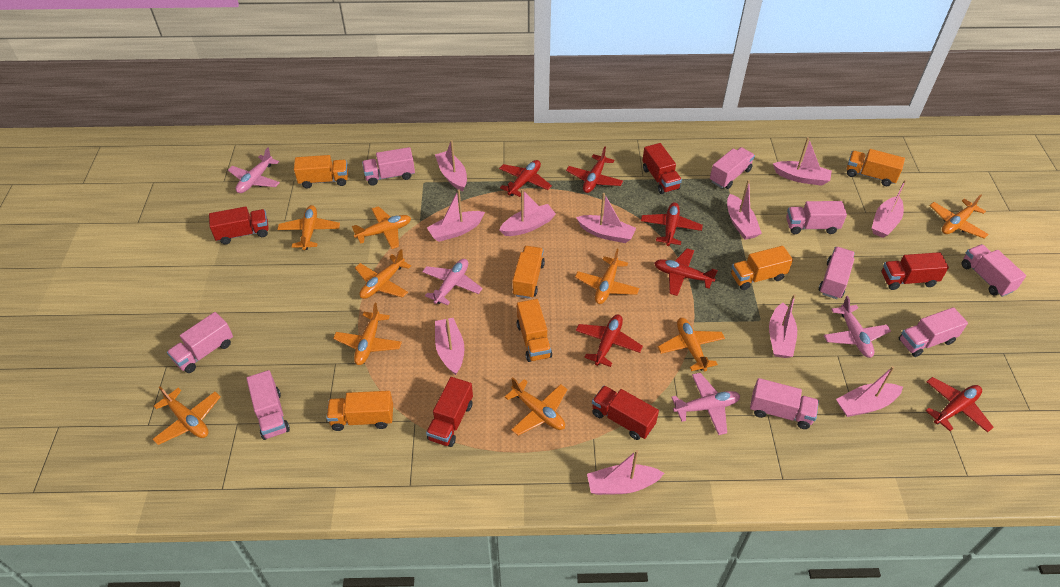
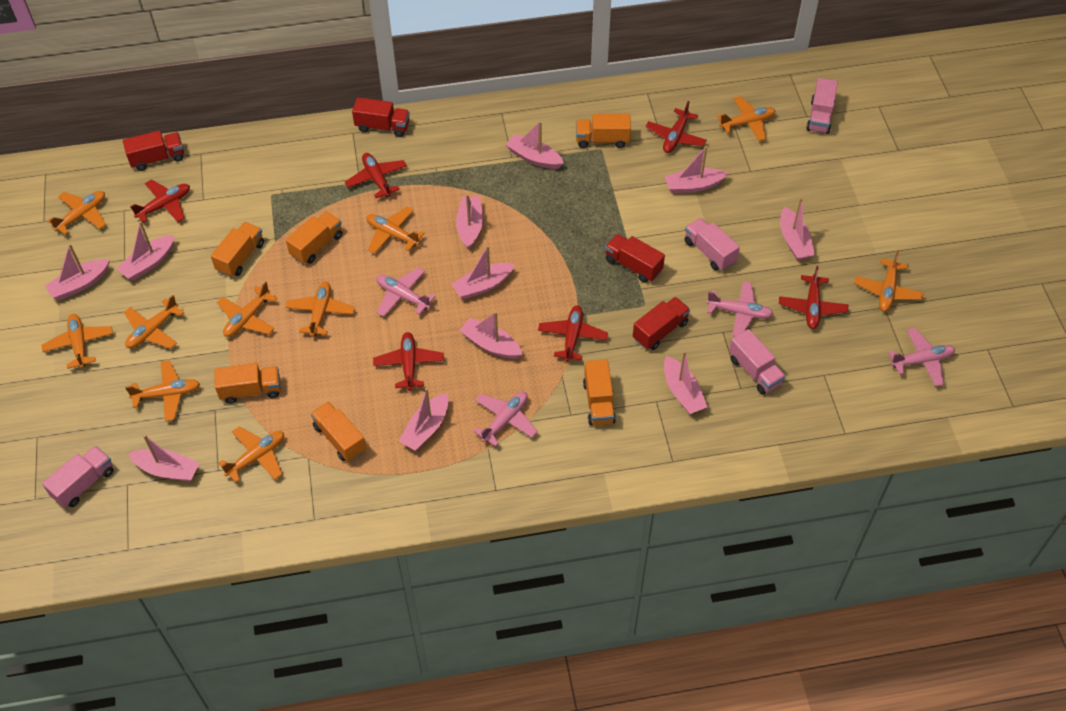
orange plane: 9 -> 10
pink truck: 9 -> 4
red truck: 5 -> 4

